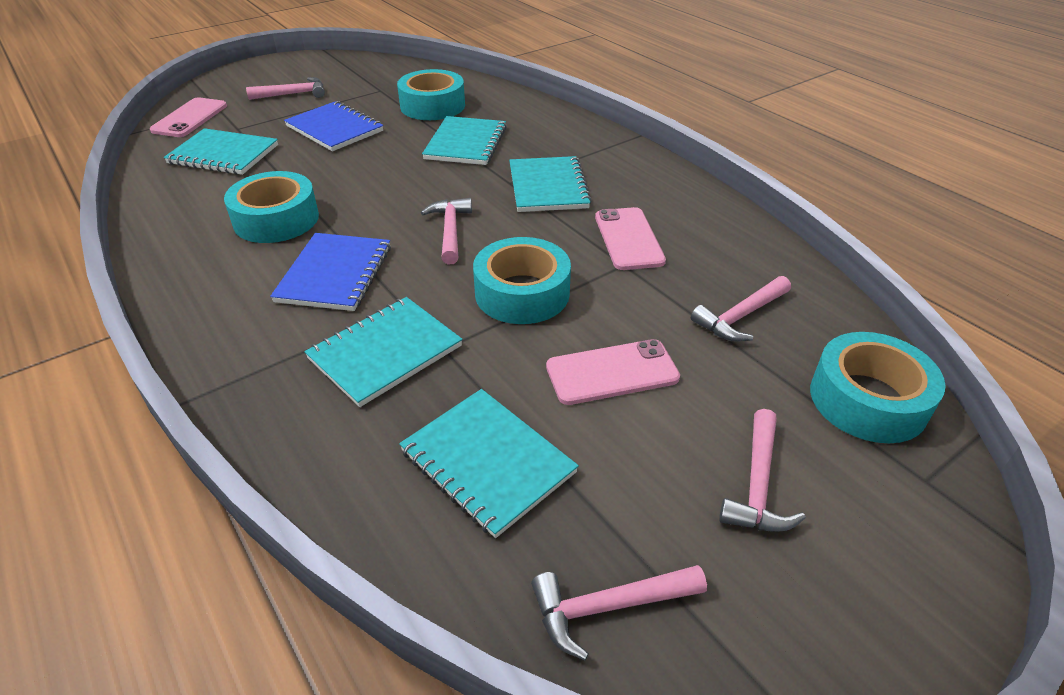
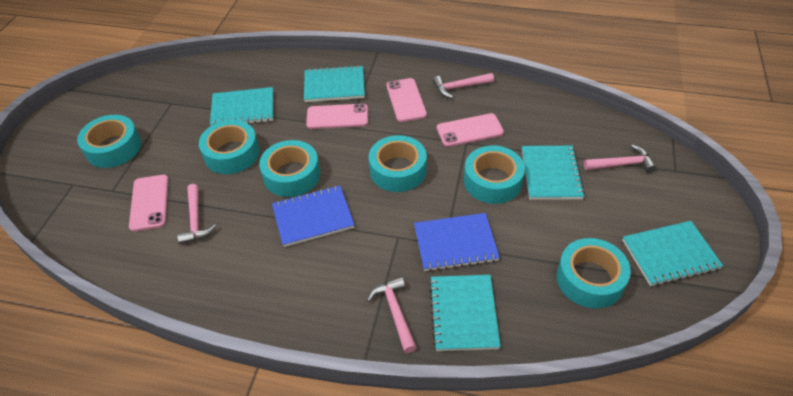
pink hammer: 5 -> 4
pink phone: 3 -> 4
turquoise tape: 4 -> 6

